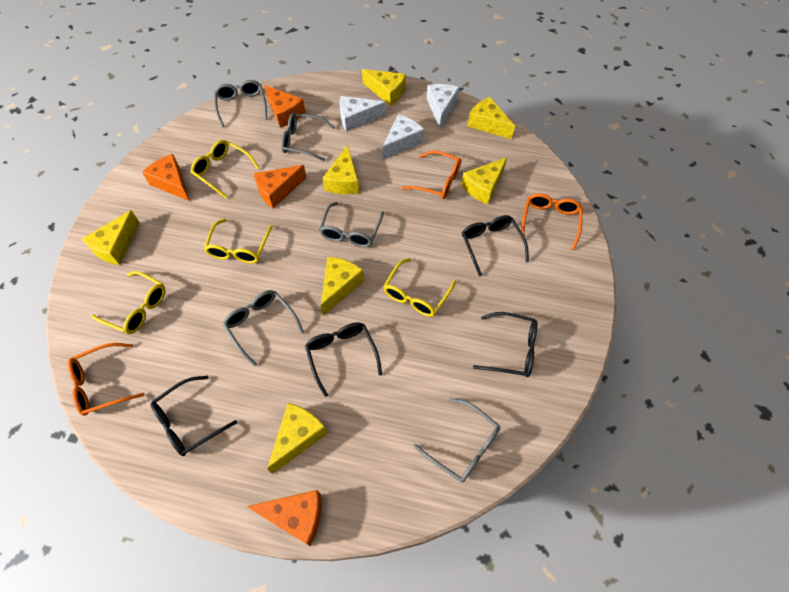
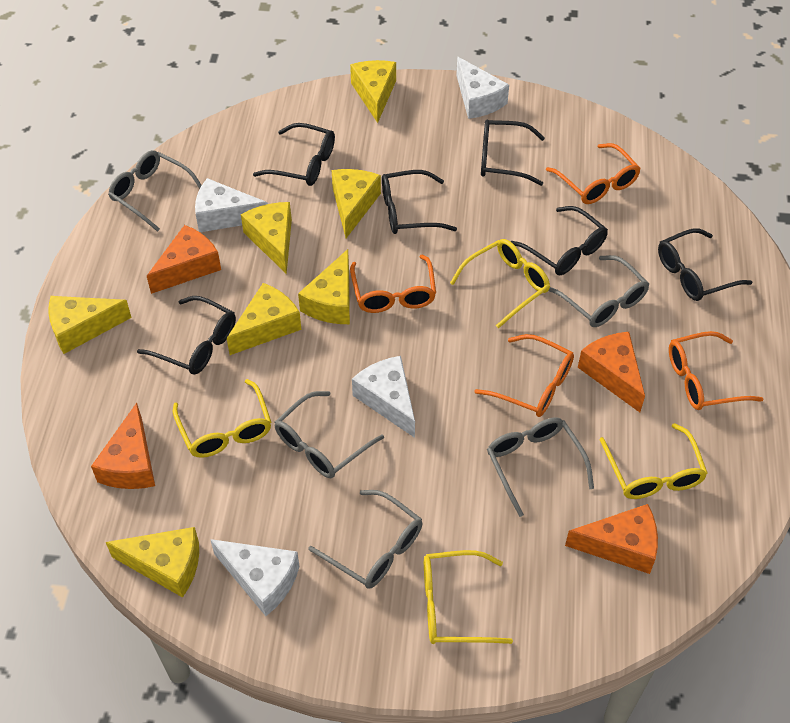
black glasses: 4 -> 6
orange glasses: 3 -> 4
white cheese: 3 -> 4

